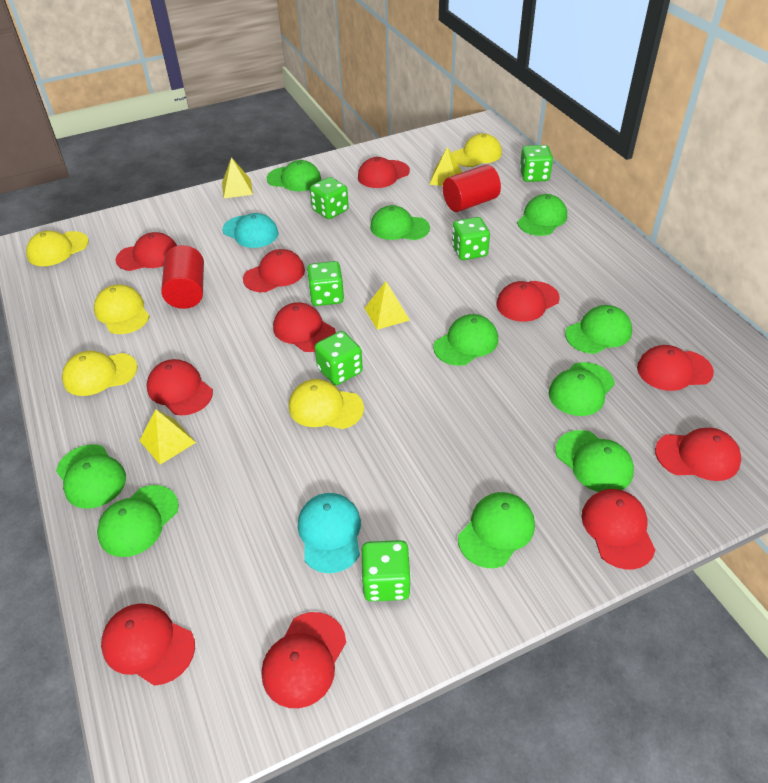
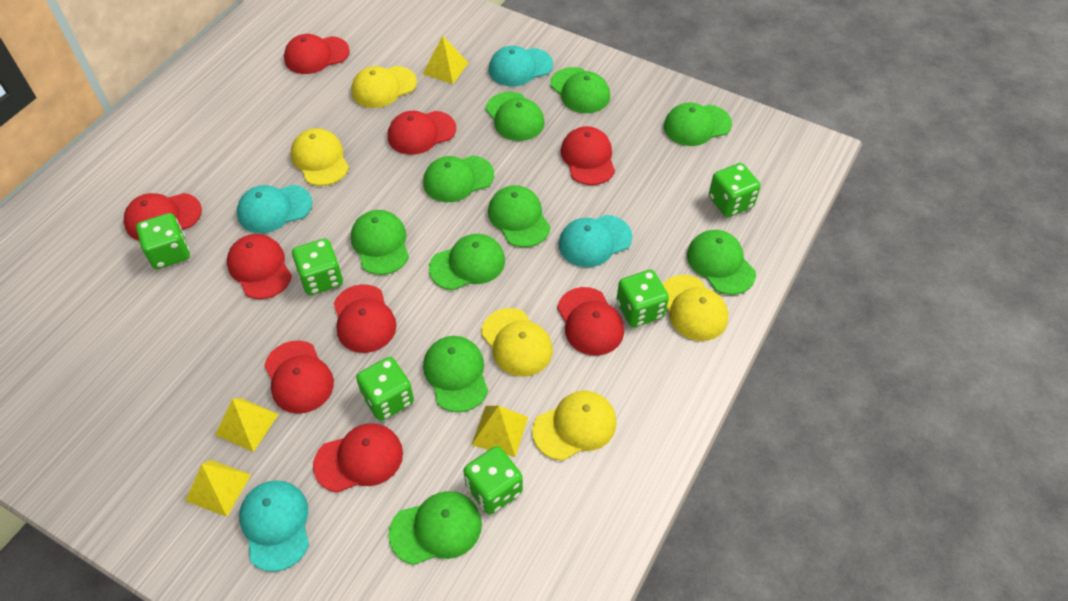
red cap: 11 -> 9
red cylinder: 2 -> 0
turquoise cap: 2 -> 4

